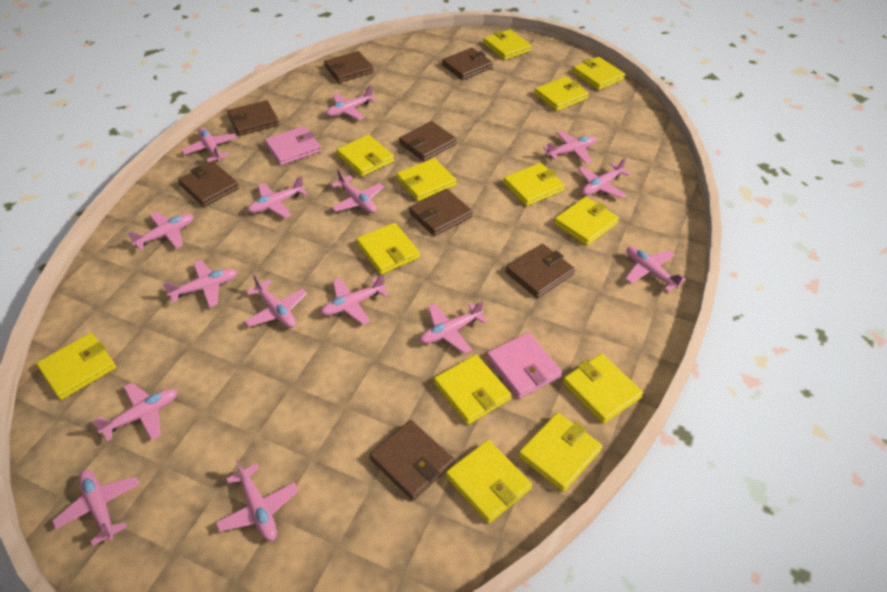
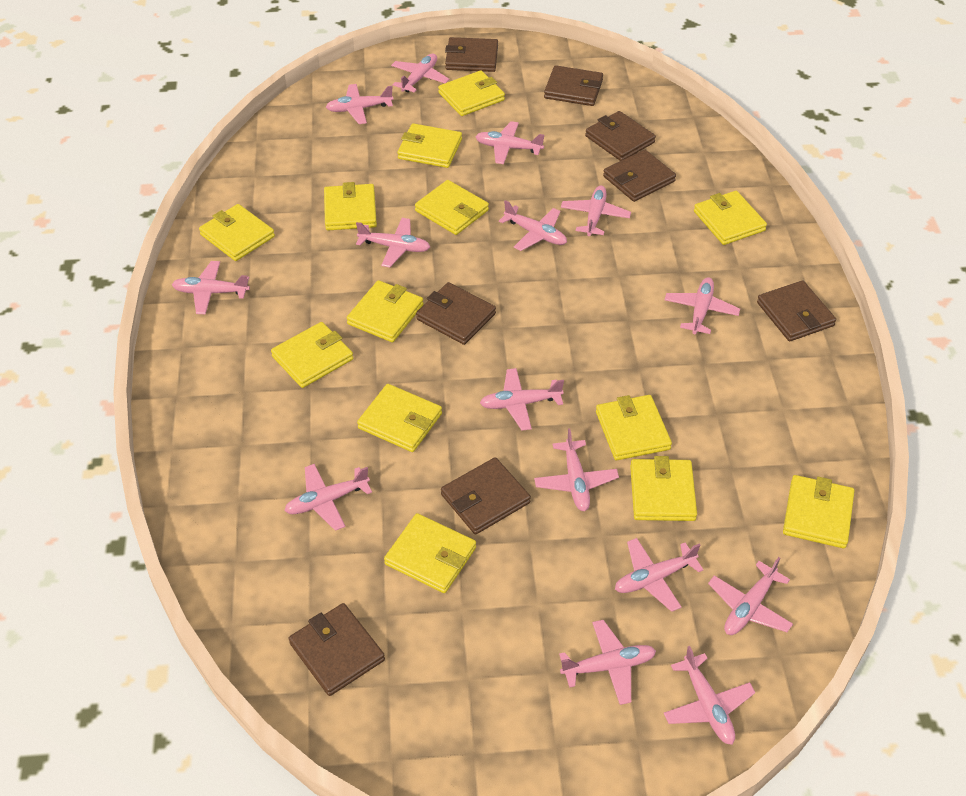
pink wallet: 2 -> 0

